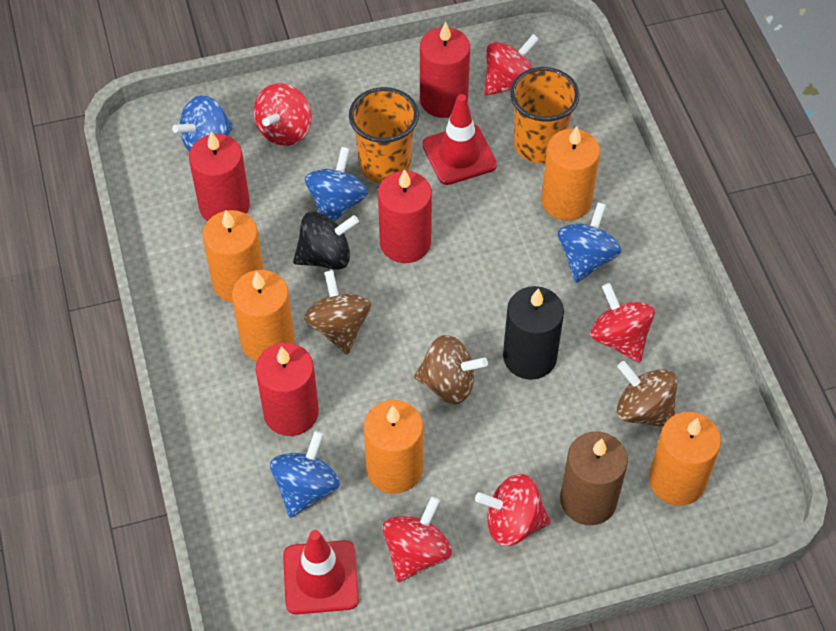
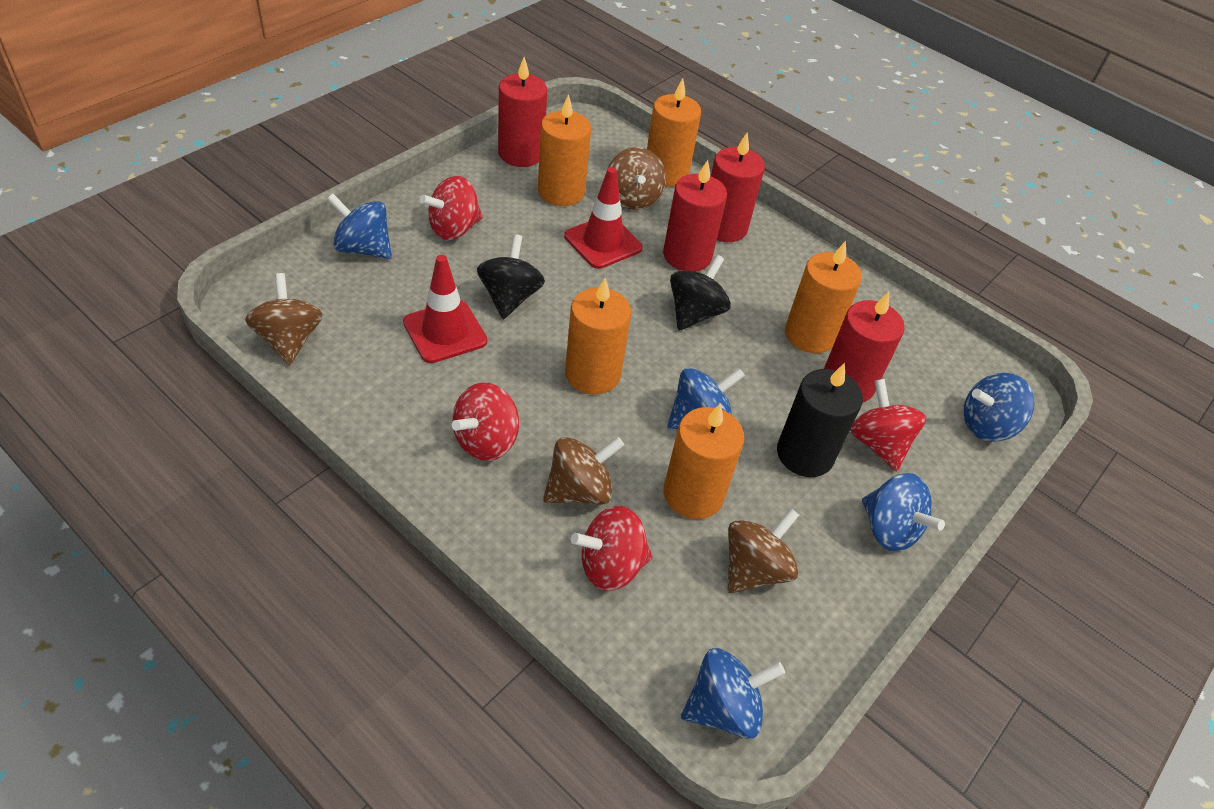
black spinning top: 1 -> 2
blue spinning top: 4 -> 5
brown candle: 1 -> 0
brown spinning top: 3 -> 4
orange cup: 2 -> 0
red spinning top: 5 -> 4

